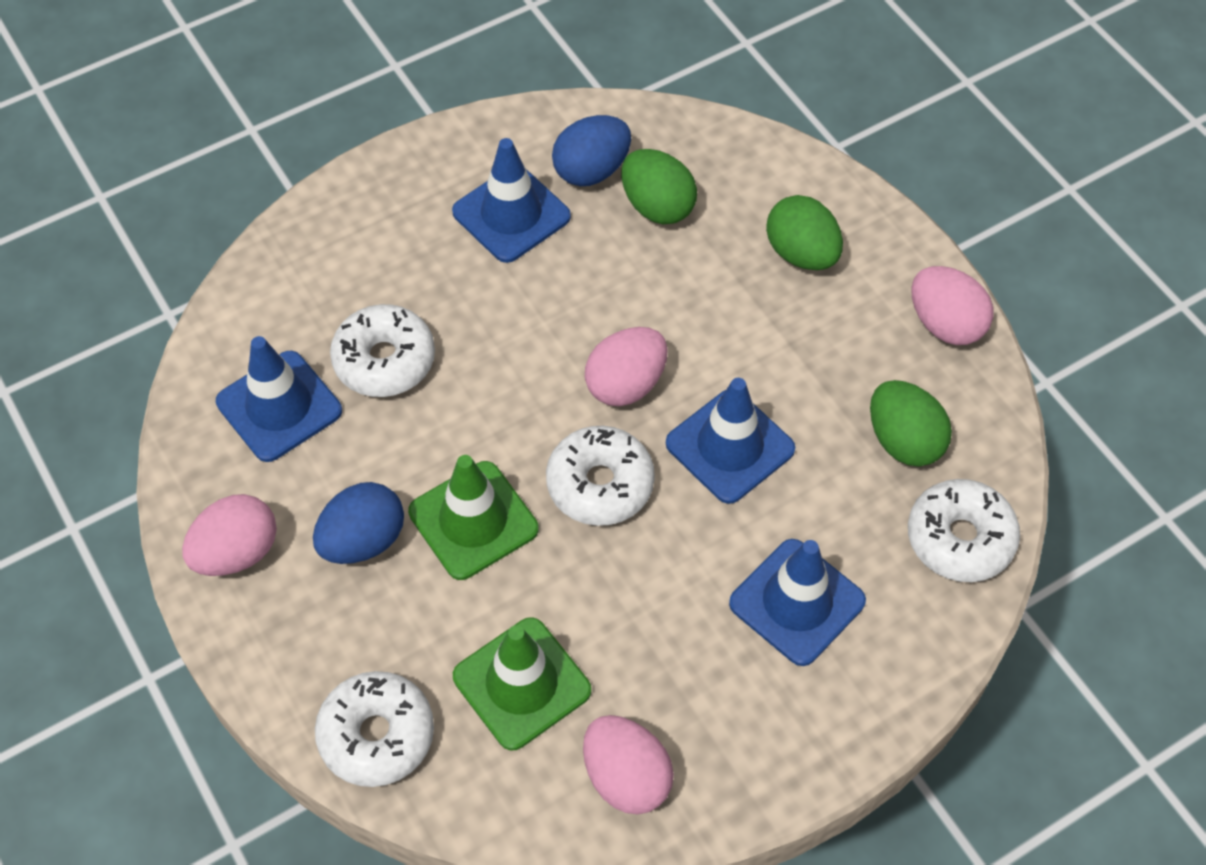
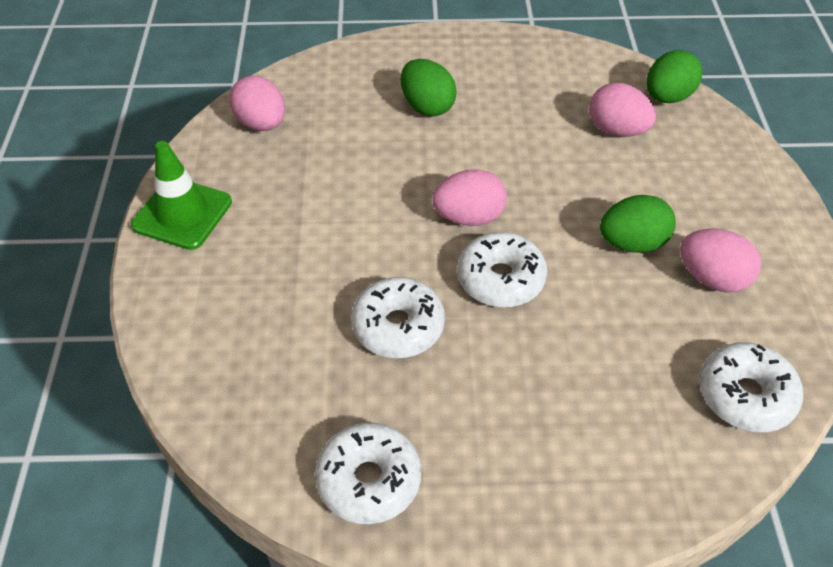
blue egg: 2 -> 0
blue traffic cone: 4 -> 0
green traffic cone: 2 -> 1

